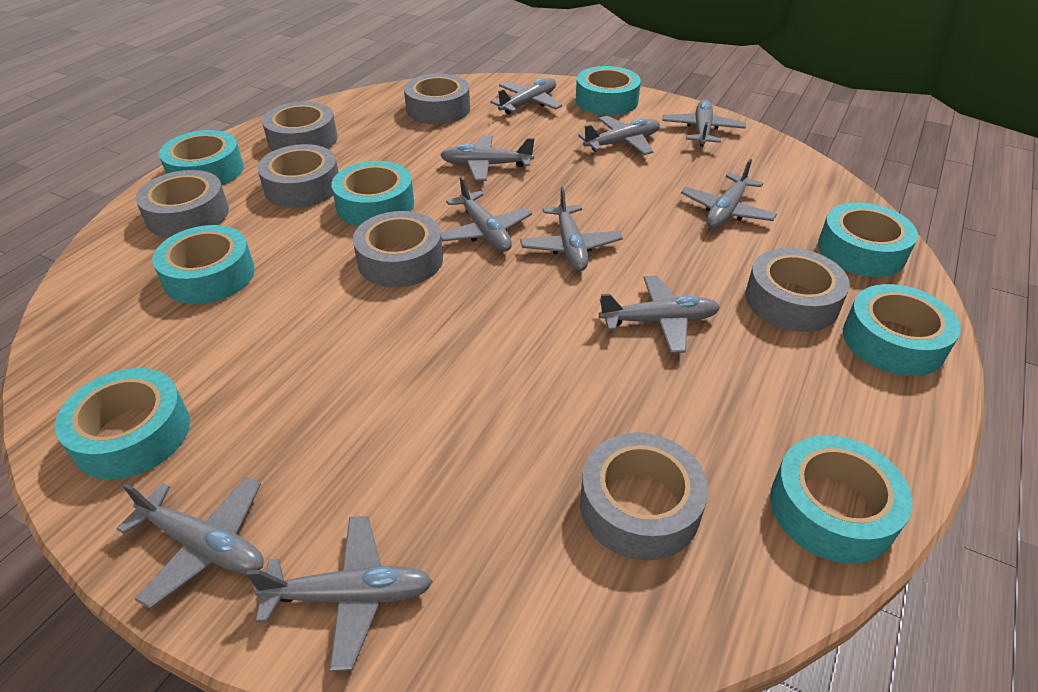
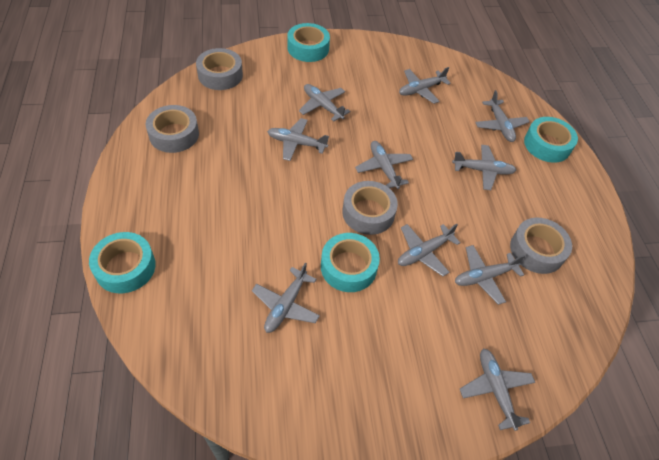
grey tape: 7 -> 4
turquoise tape: 8 -> 4

